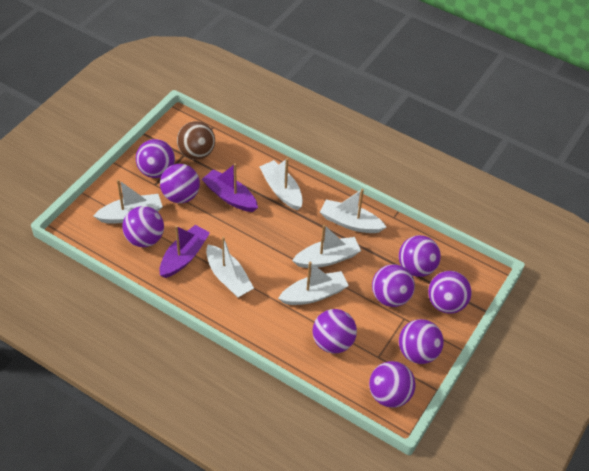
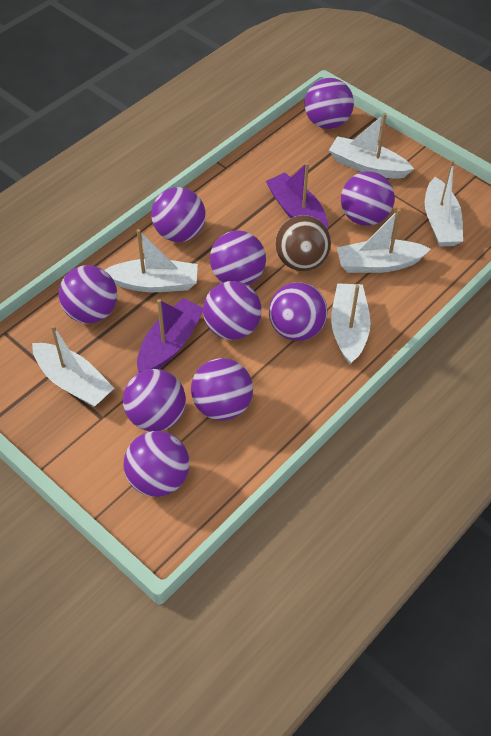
purple ball: 9 -> 10

